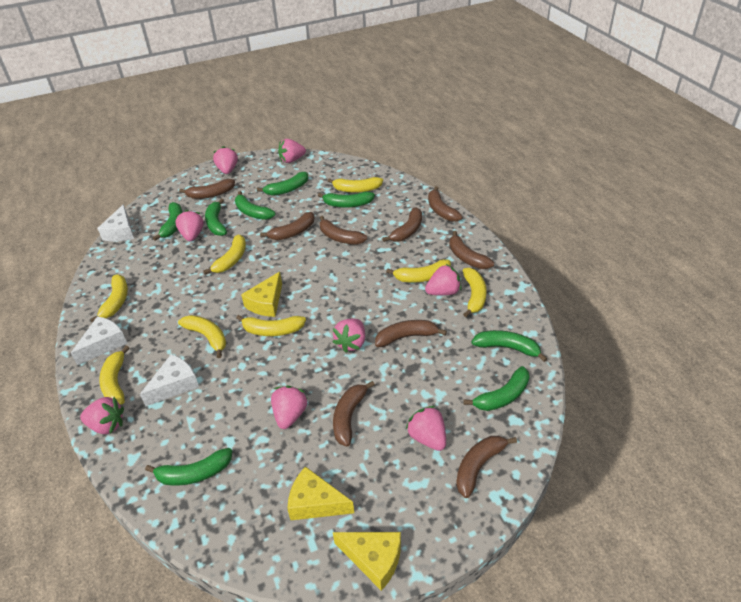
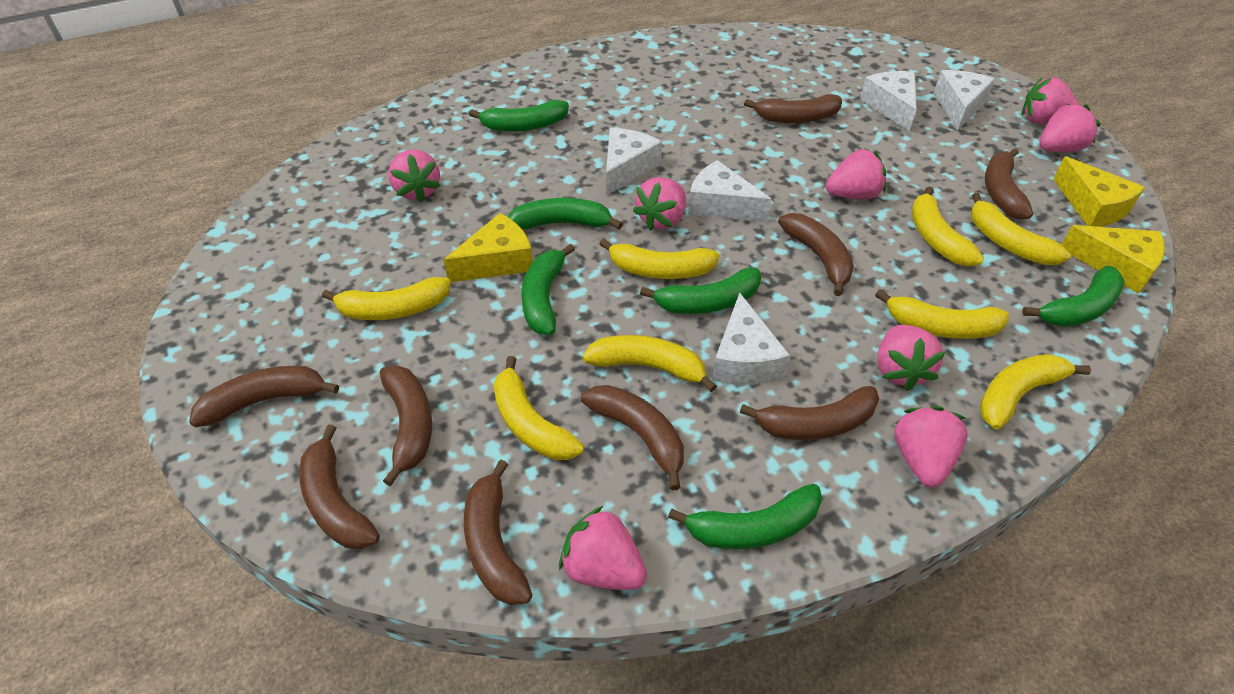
green banana: 8 -> 6
white cheese: 3 -> 5

